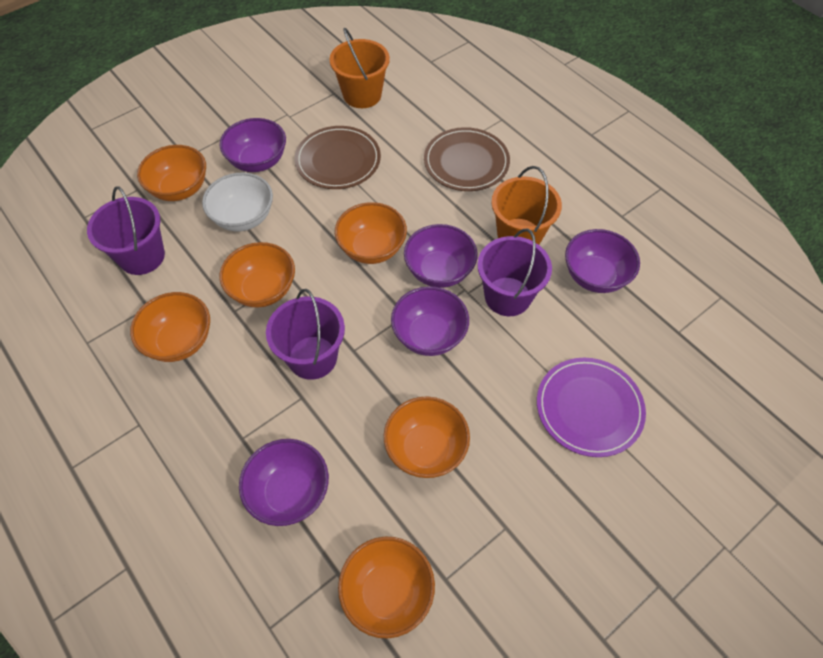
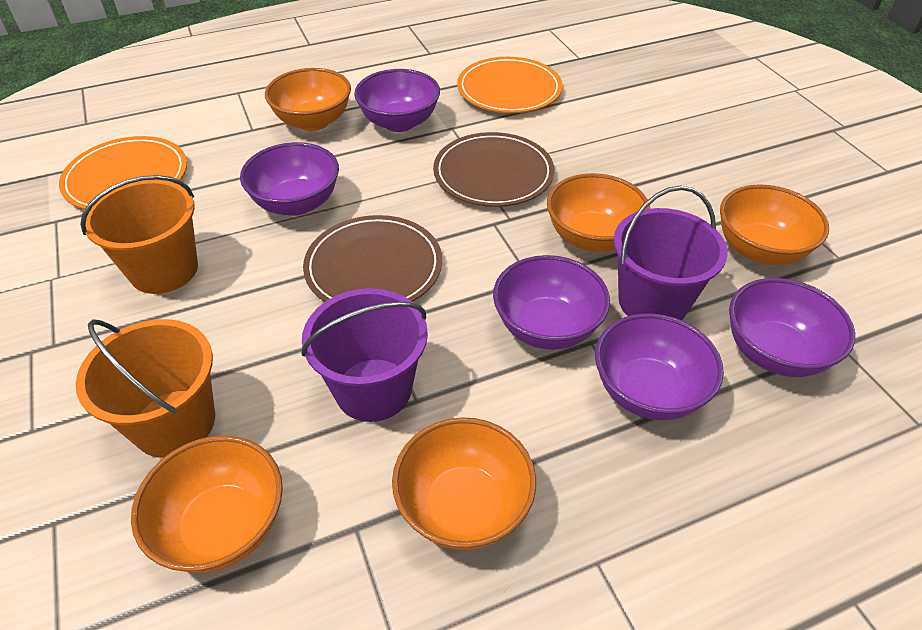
orange bowl: 6 -> 5
orange plate: 0 -> 2
purple bucket: 3 -> 2
purple plate: 1 -> 0
white bowl: 1 -> 0

